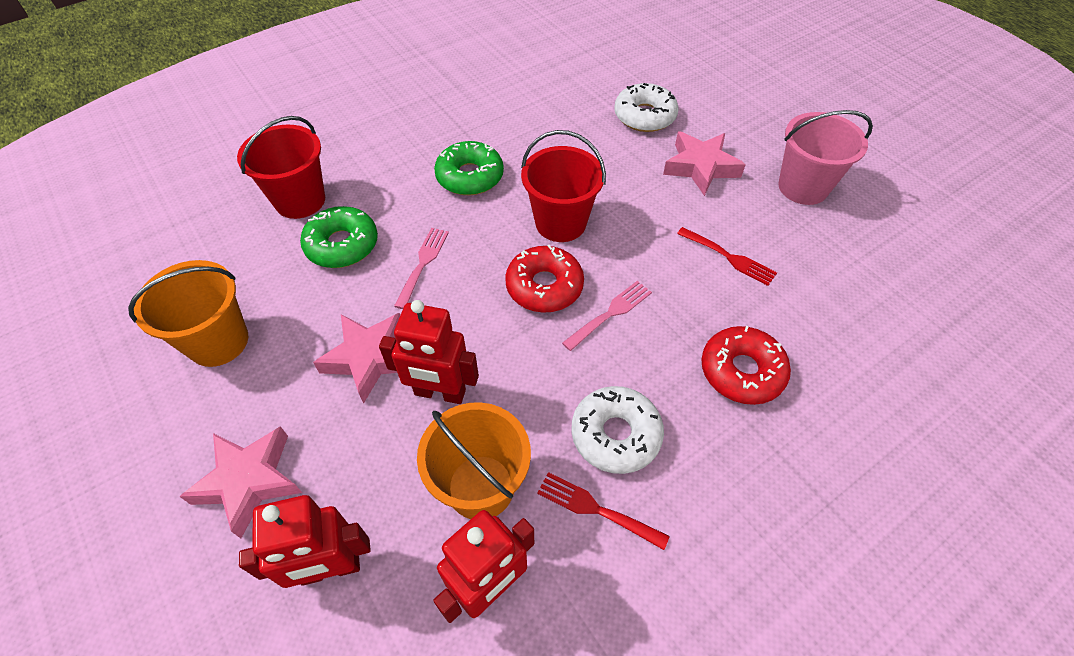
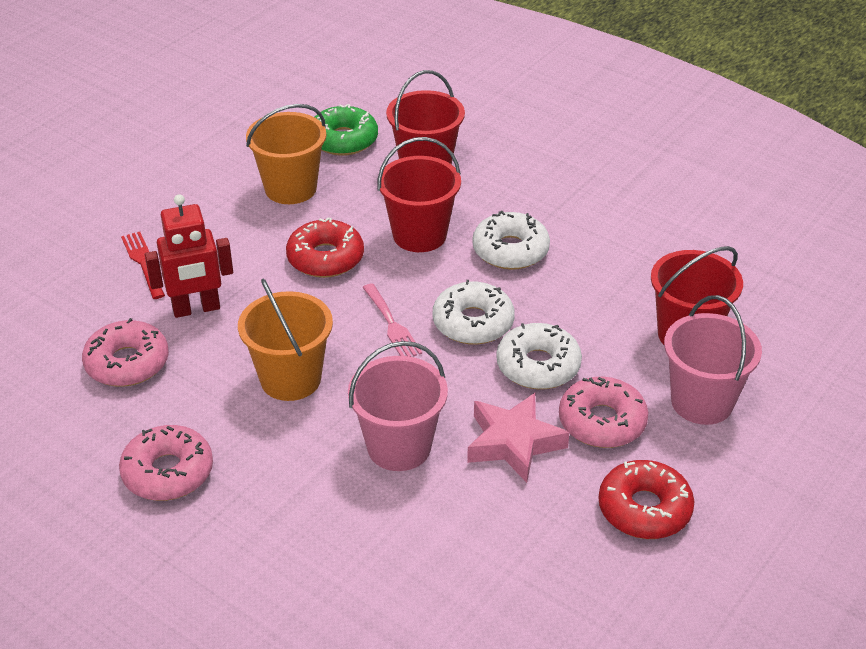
green donut: 2 -> 1
pink bucket: 1 -> 2
pink donut: 0 -> 3
pink fork: 2 -> 1
pink star: 3 -> 1
red bucket: 2 -> 3
red fork: 2 -> 1
red robot: 3 -> 1
white donut: 2 -> 3

